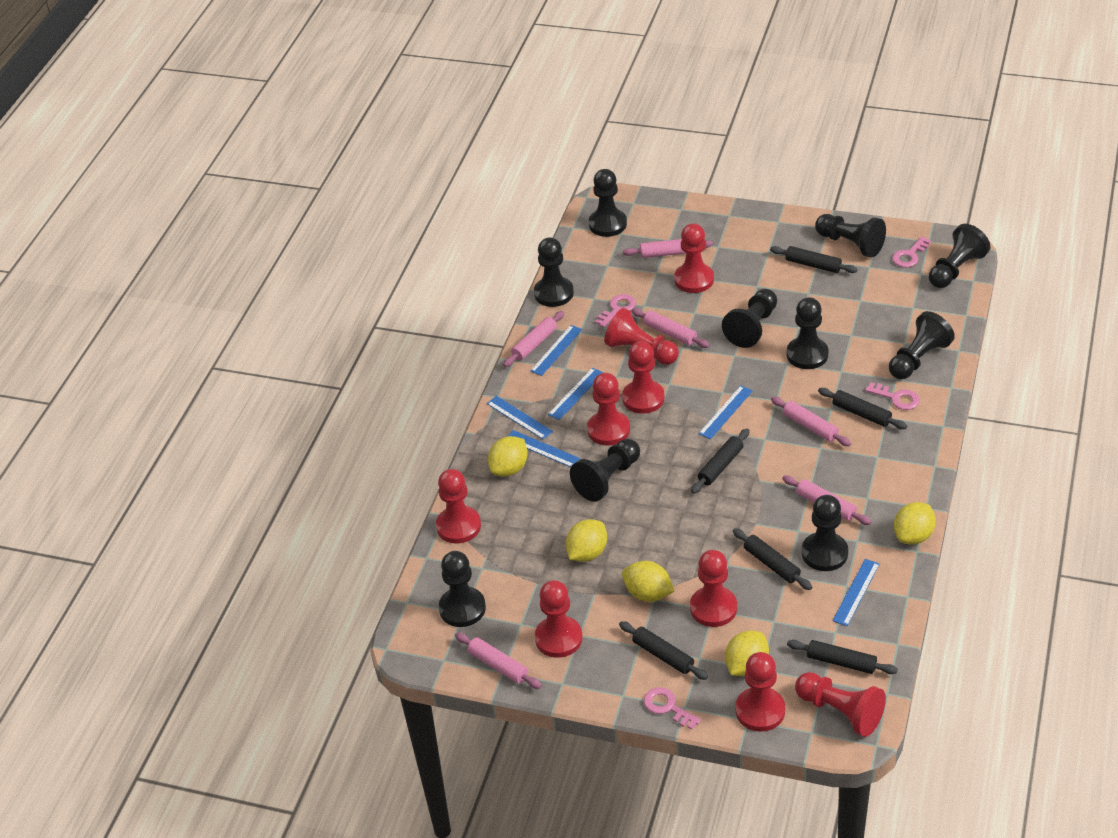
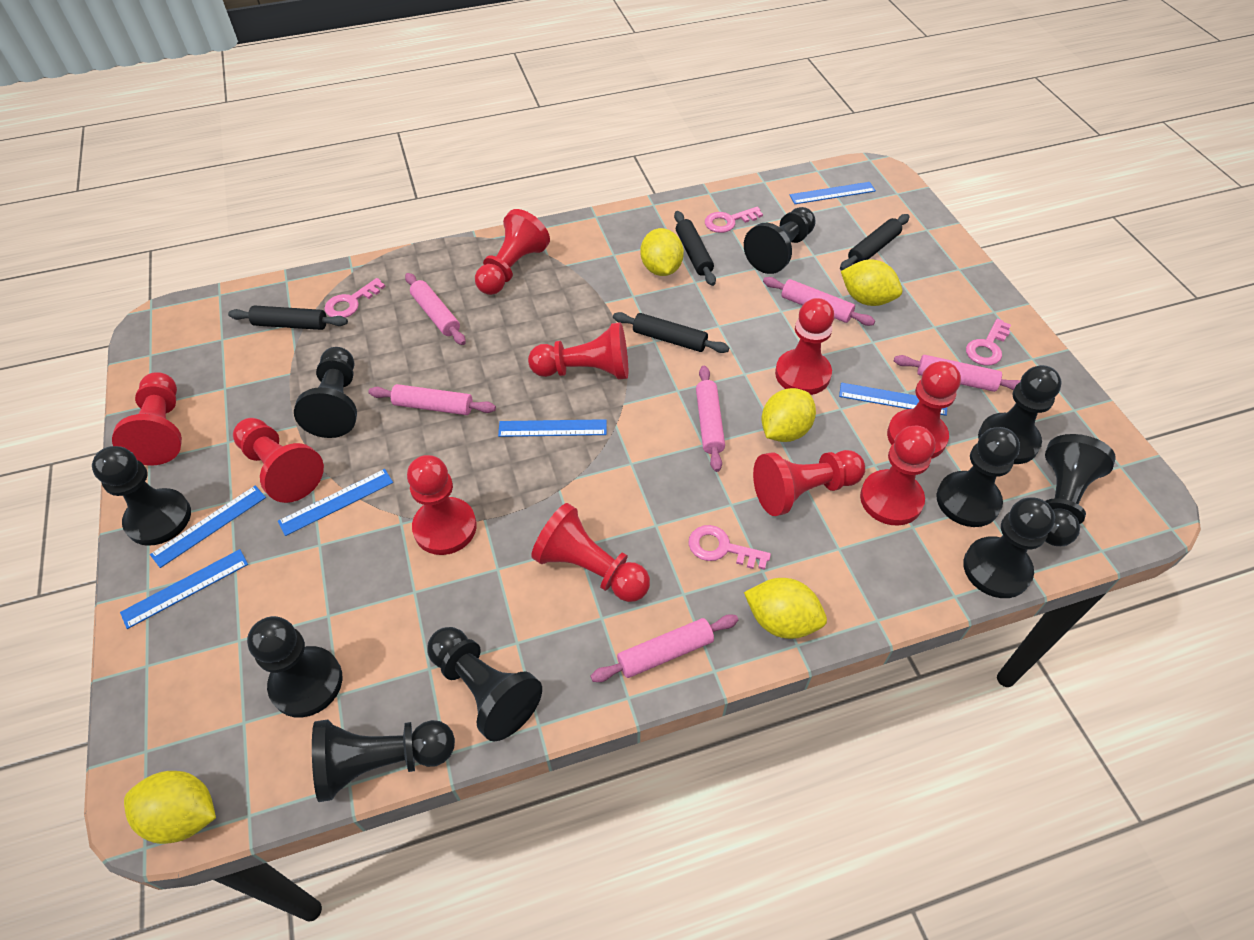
black rolling pin: 6 -> 4
red pawn: 9 -> 10

